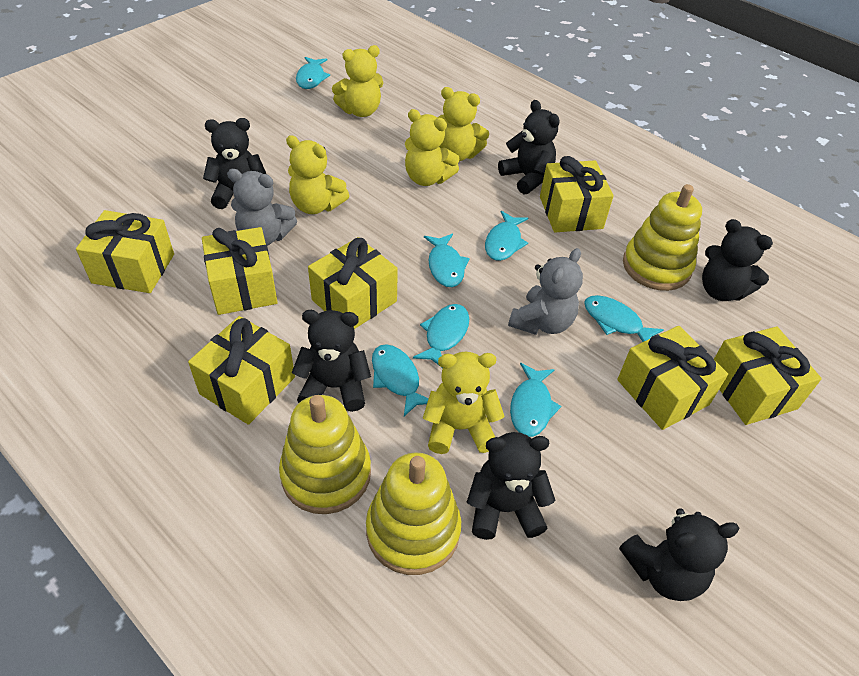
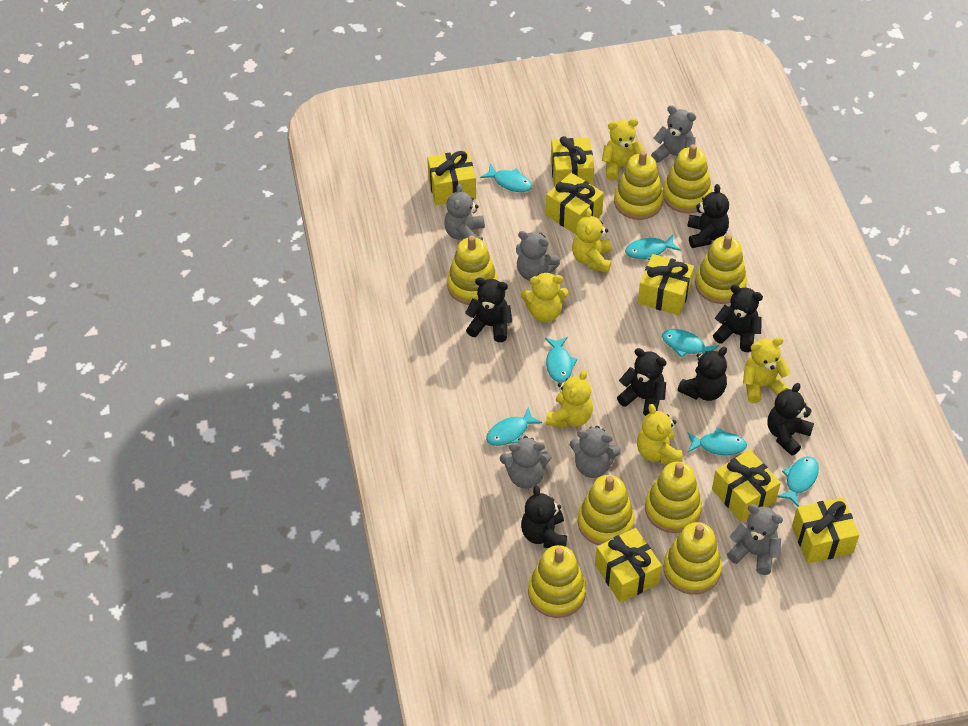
black teddy bear: 6 -> 7
grey teddy bear: 2 -> 6
yellow stacking toy: 3 -> 8
yellow teddy bear: 5 -> 6

